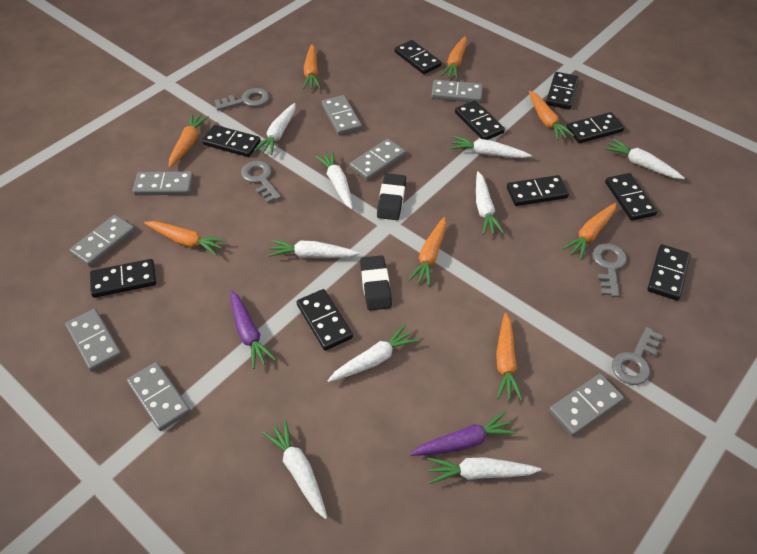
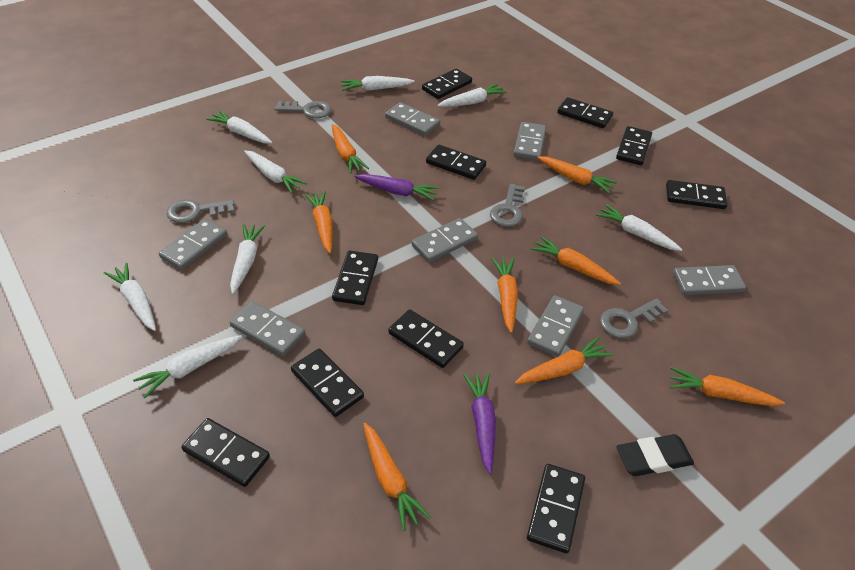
black eraser: 2 -> 1
grey domino: 8 -> 7
white carrot: 9 -> 8

